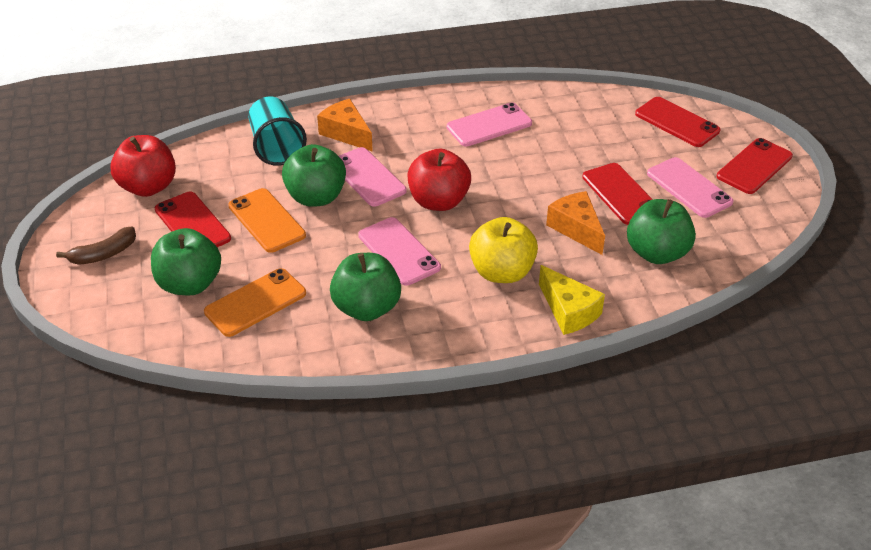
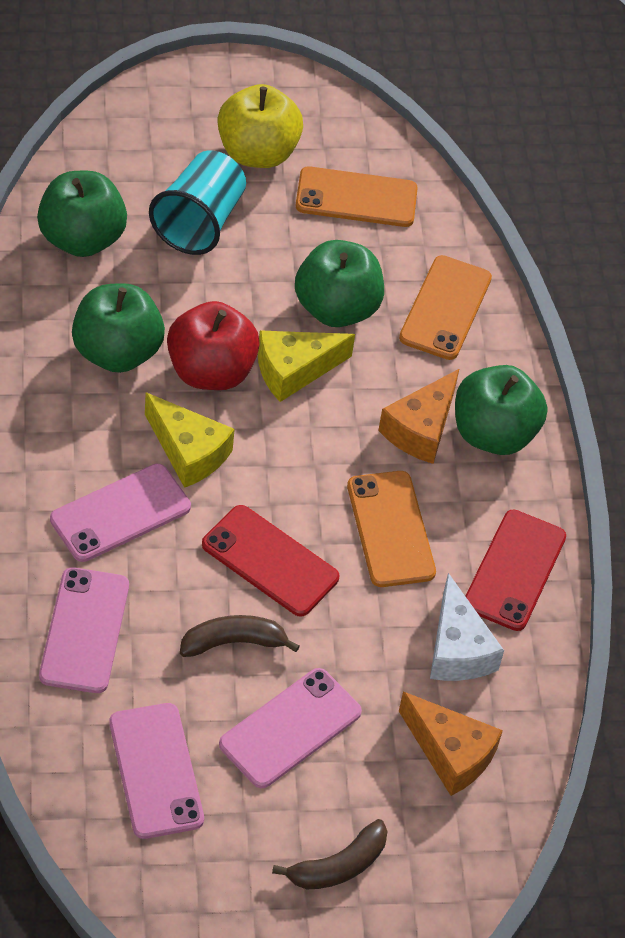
brown banana: 1 -> 2
orange phone: 2 -> 3
red apple: 2 -> 1
red phone: 4 -> 2
white cheese: 0 -> 1
yellow cheese: 1 -> 2

